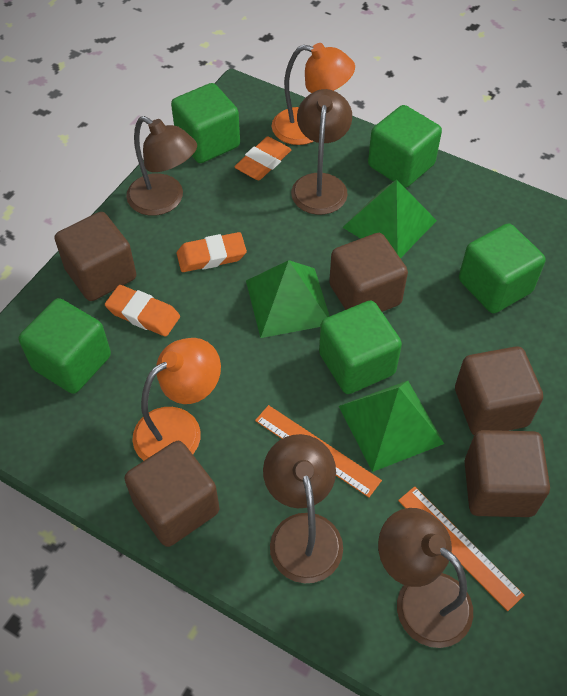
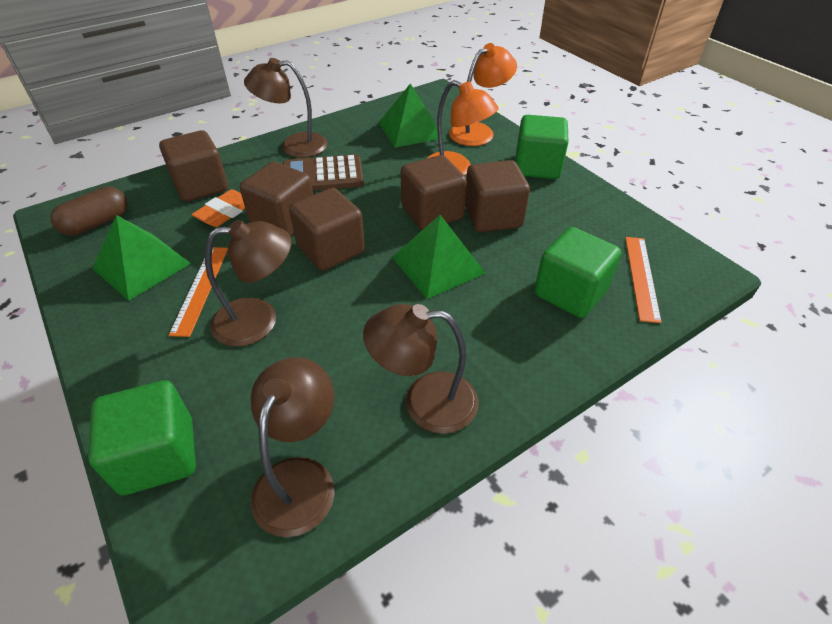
brown calculator: 0 -> 1
brown capsule: 0 -> 1
green cube: 5 -> 3
orange eraser: 3 -> 1

